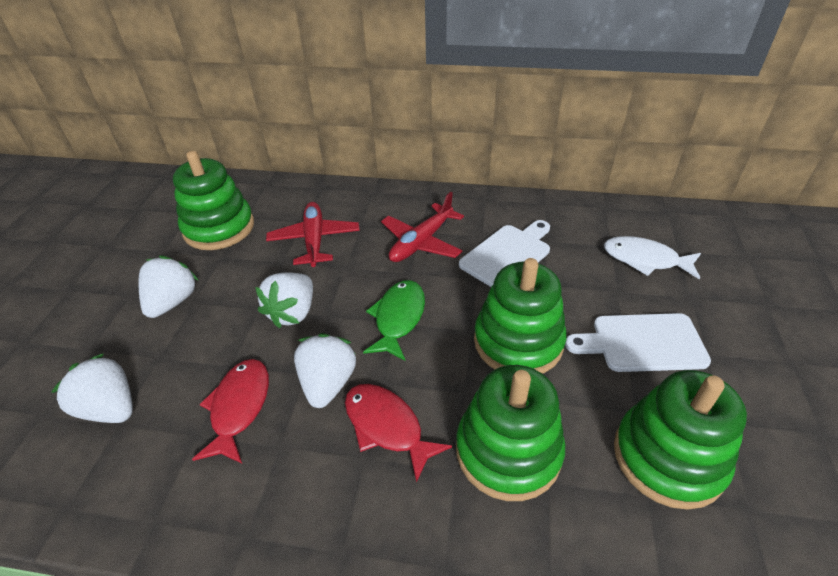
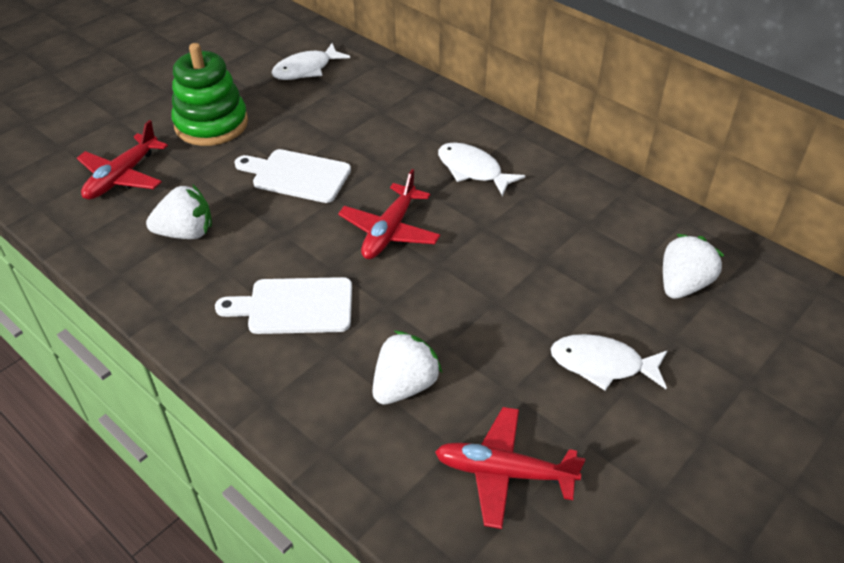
green fish: 1 -> 0
green stacking toy: 4 -> 1
red fish: 2 -> 0
red plane: 2 -> 3
white fish: 1 -> 3
white strawberry: 4 -> 3

